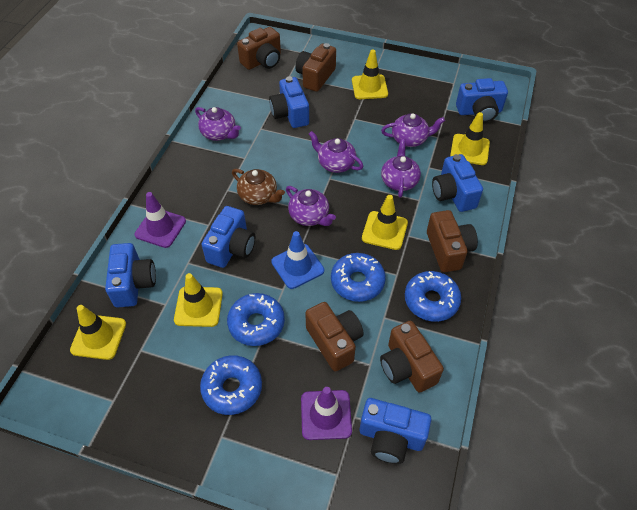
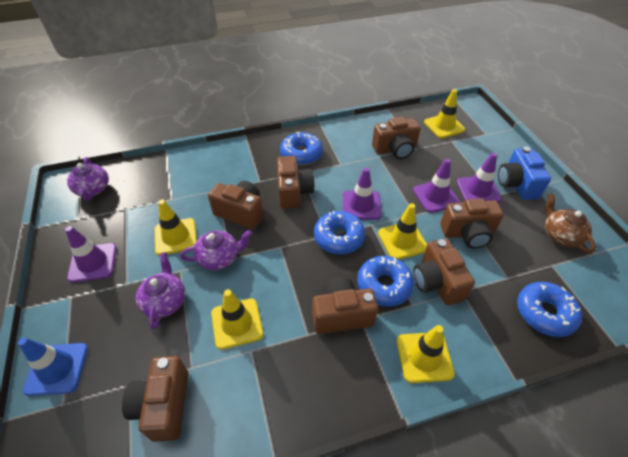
blue camera: 6 -> 1
brown camera: 5 -> 7
purple teapot: 5 -> 3
purple traffic cone: 2 -> 4

